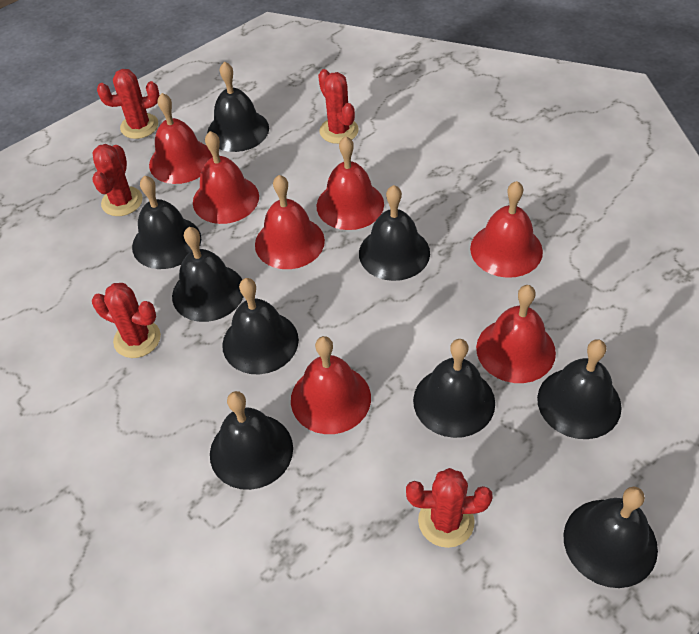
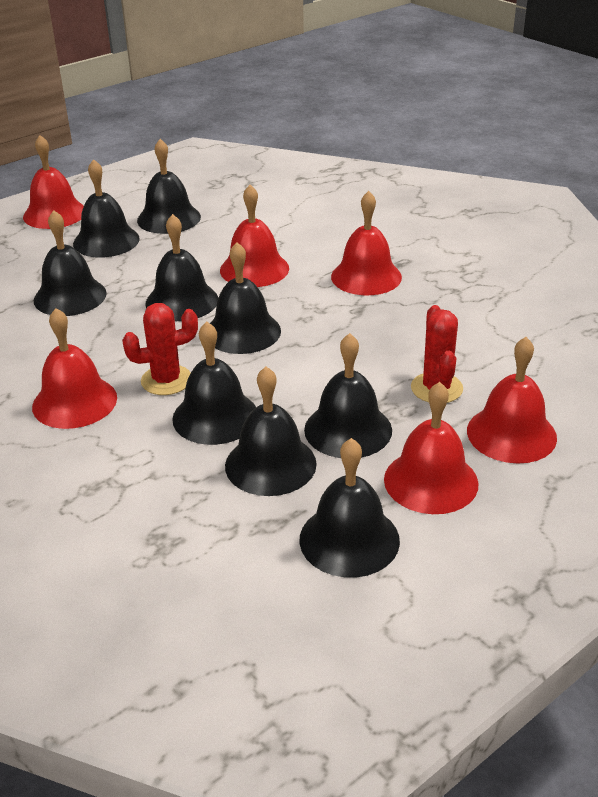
red bell: 7 -> 6
red cactus: 5 -> 2

